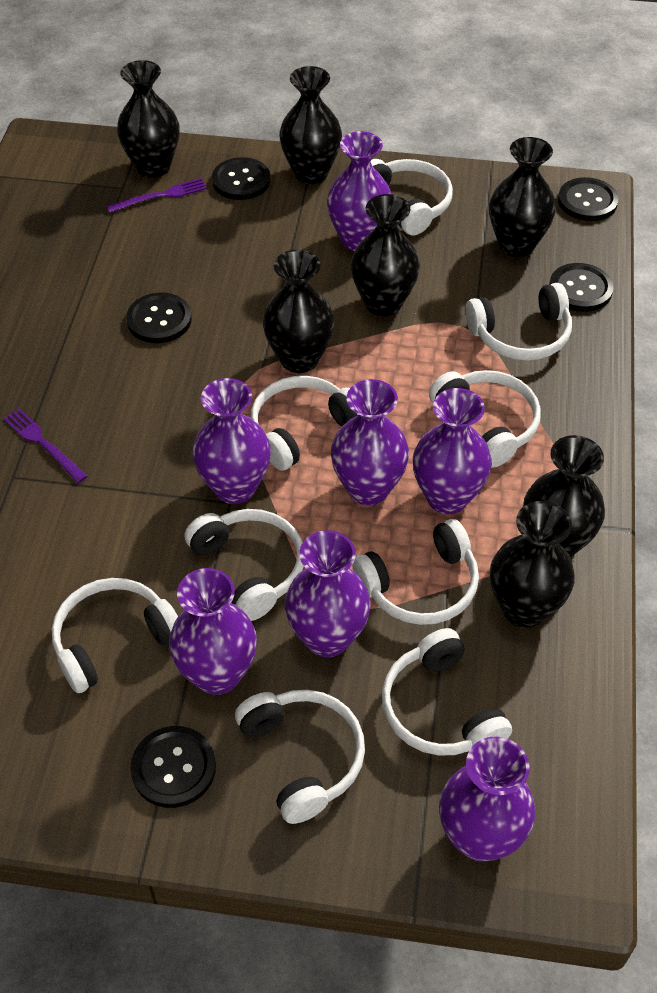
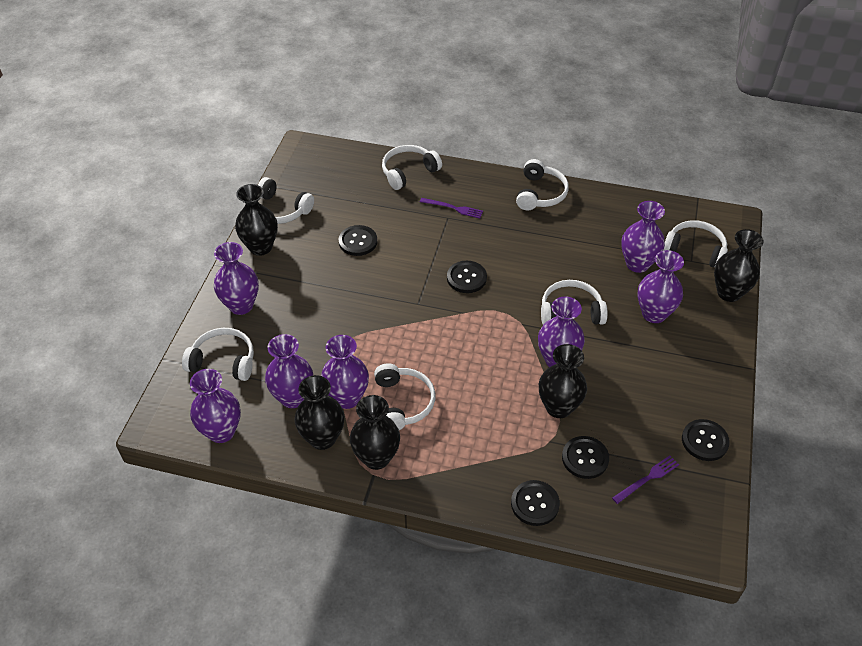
black vase: 7 -> 5
white headphones: 9 -> 7

